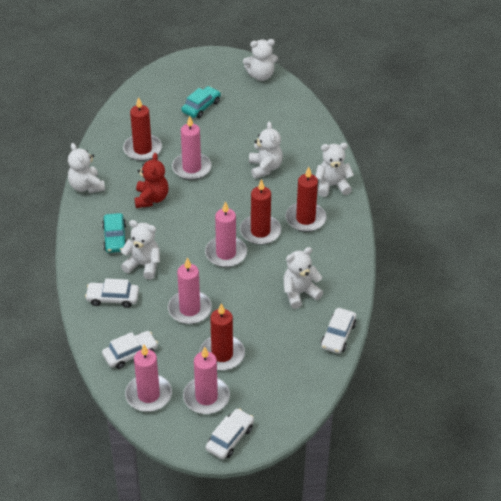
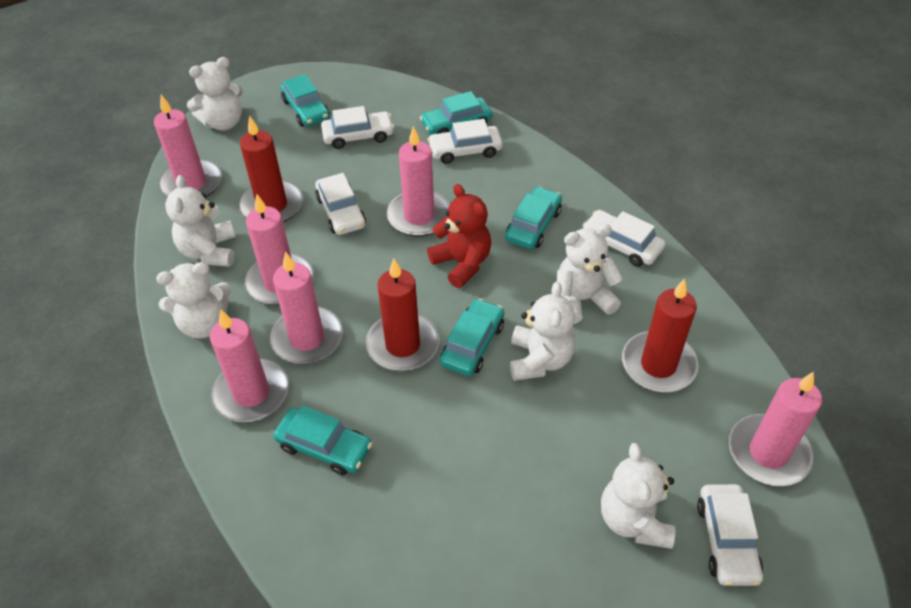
pink candle: 5 -> 6
red candle: 4 -> 3
turquoise car: 2 -> 5
white car: 4 -> 5

